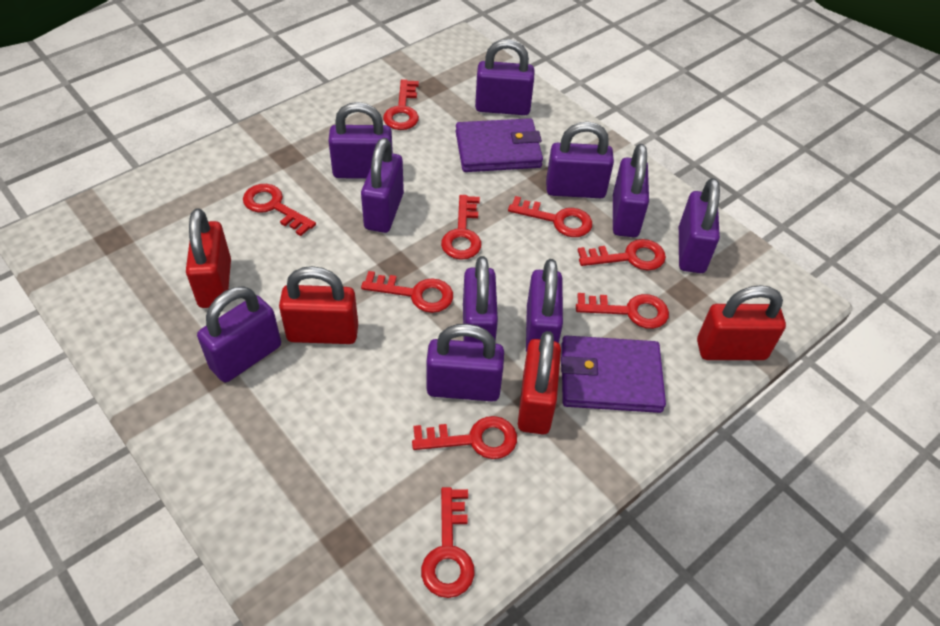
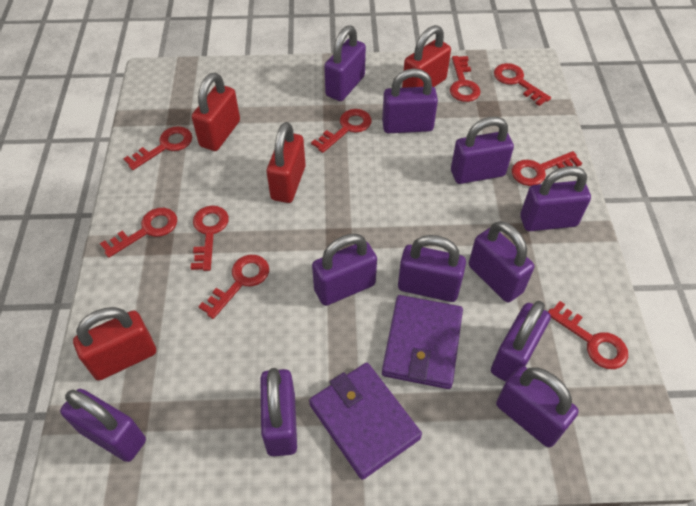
purple padlock: 10 -> 11

